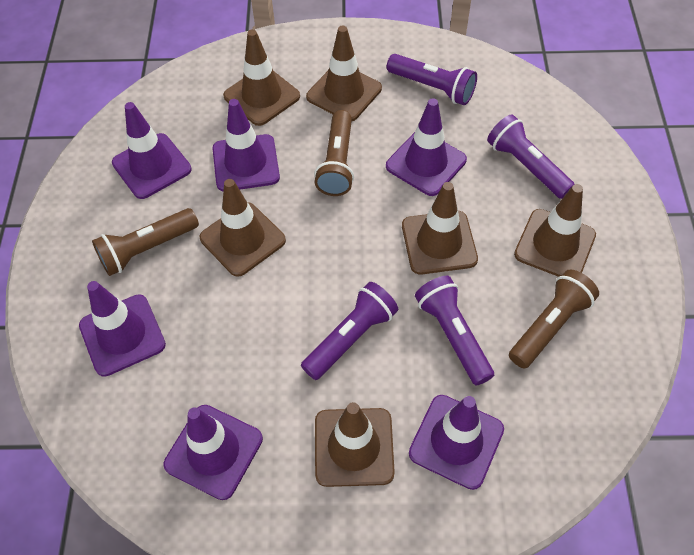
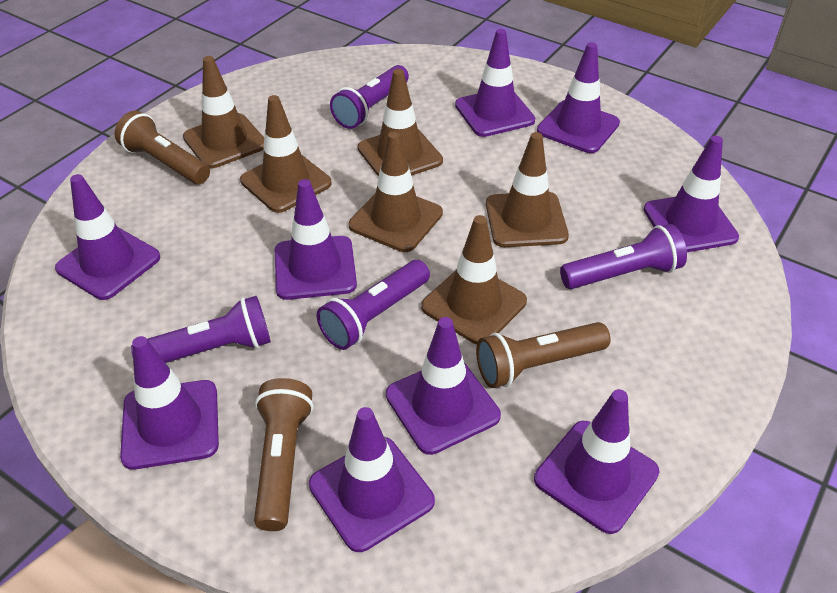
purple traffic cone: 6 -> 9

